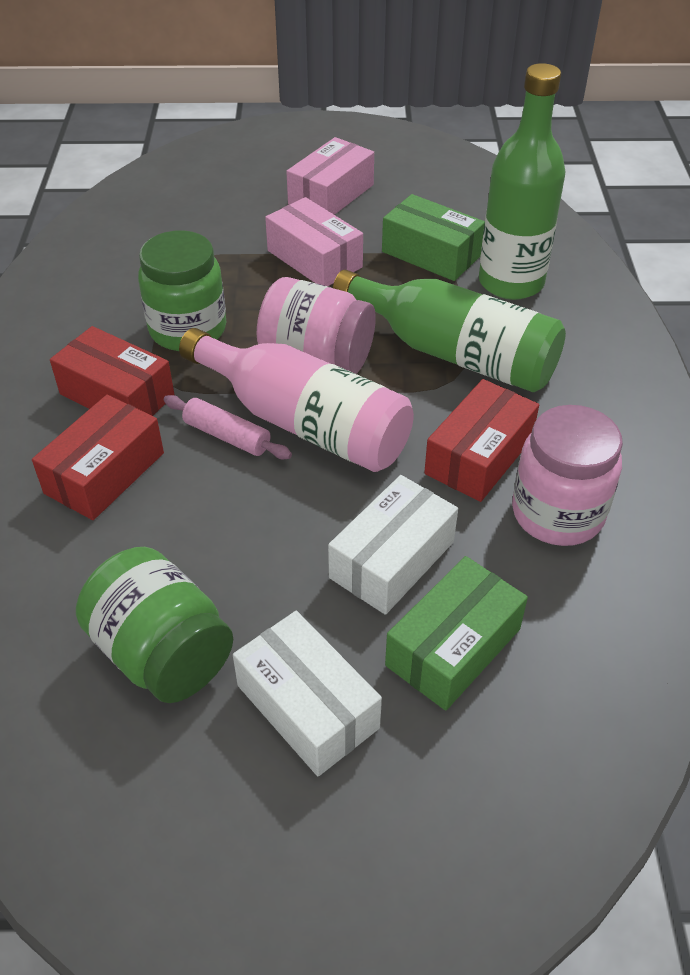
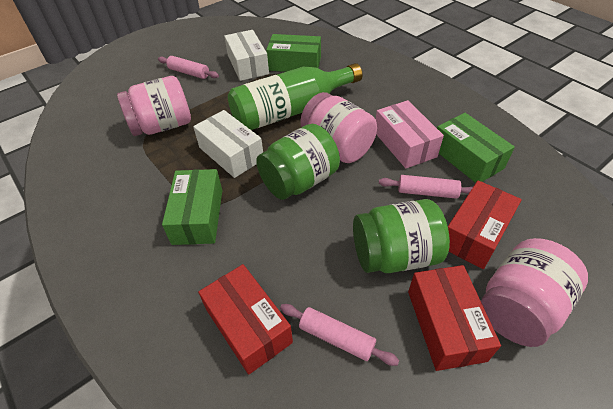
green bottle: 2 -> 1
green box: 2 -> 3
pink bottle: 1 -> 0
pink box: 2 -> 1
pink jar: 2 -> 3
pink rolling pin: 1 -> 3

